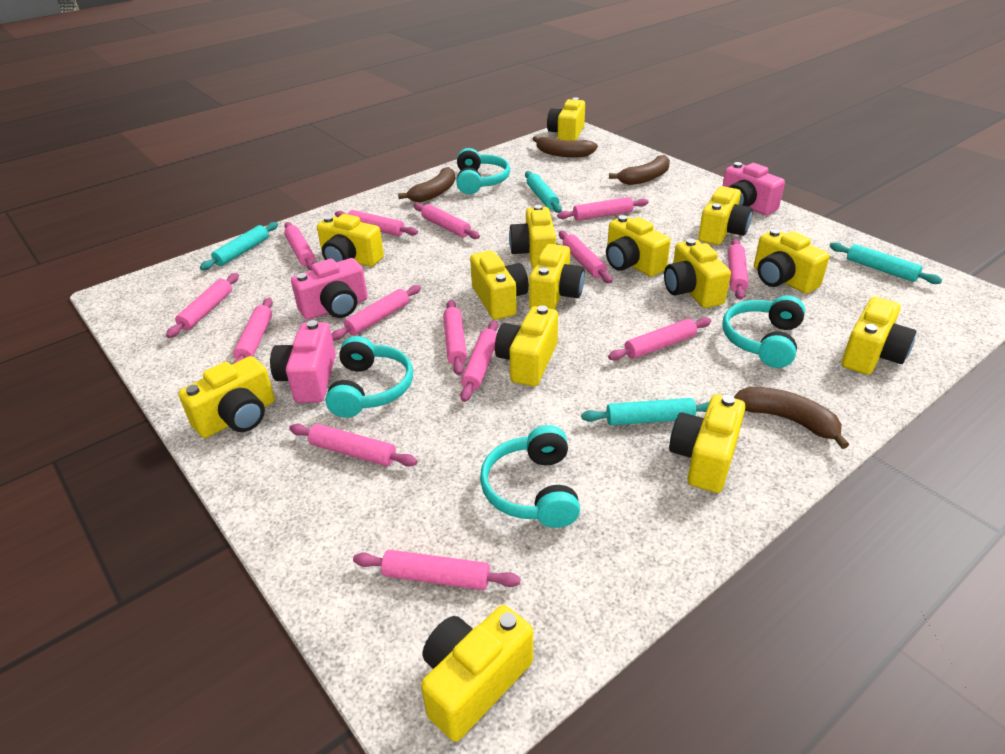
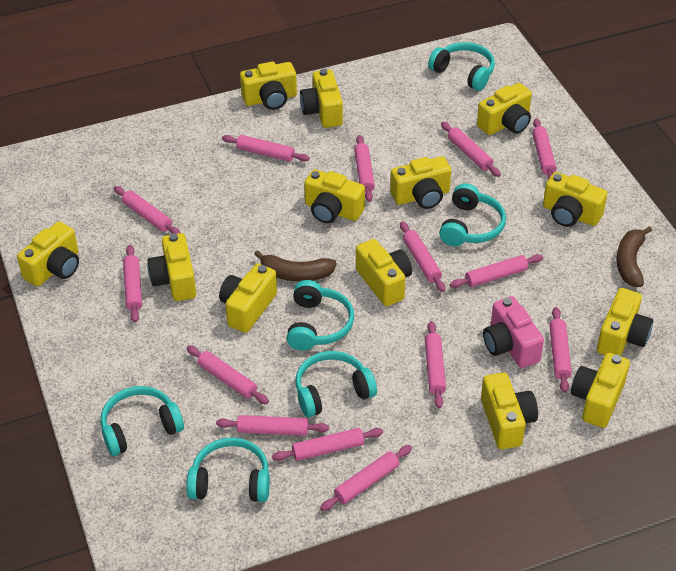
brown banana: 4 -> 2
pink camera: 3 -> 1
turquoise headphones: 4 -> 6
turquoise rolling pin: 4 -> 0
yellow camera: 14 -> 13

